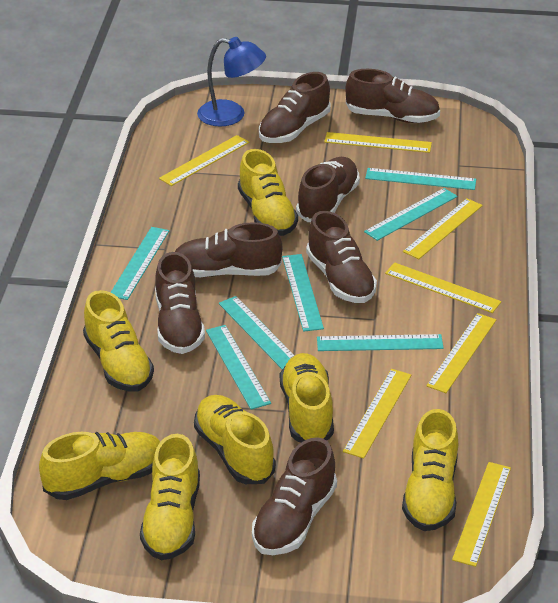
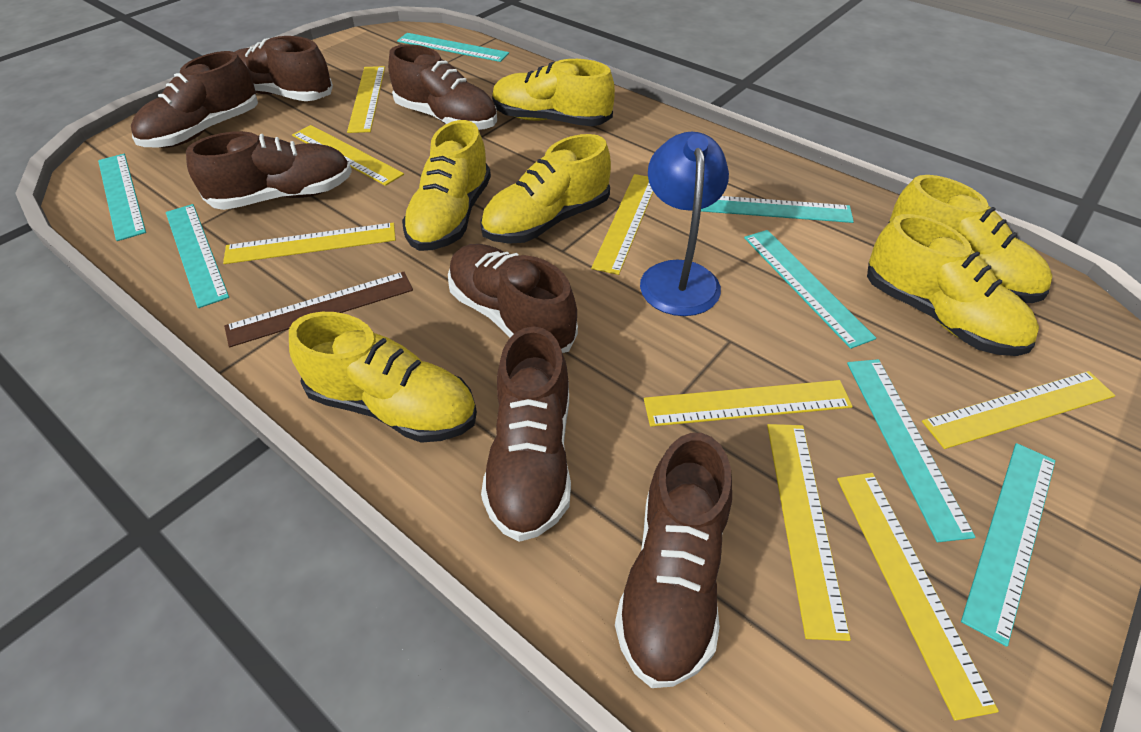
brown ruler: 0 -> 1
yellow ruler: 7 -> 8
yellow shoe: 7 -> 6

